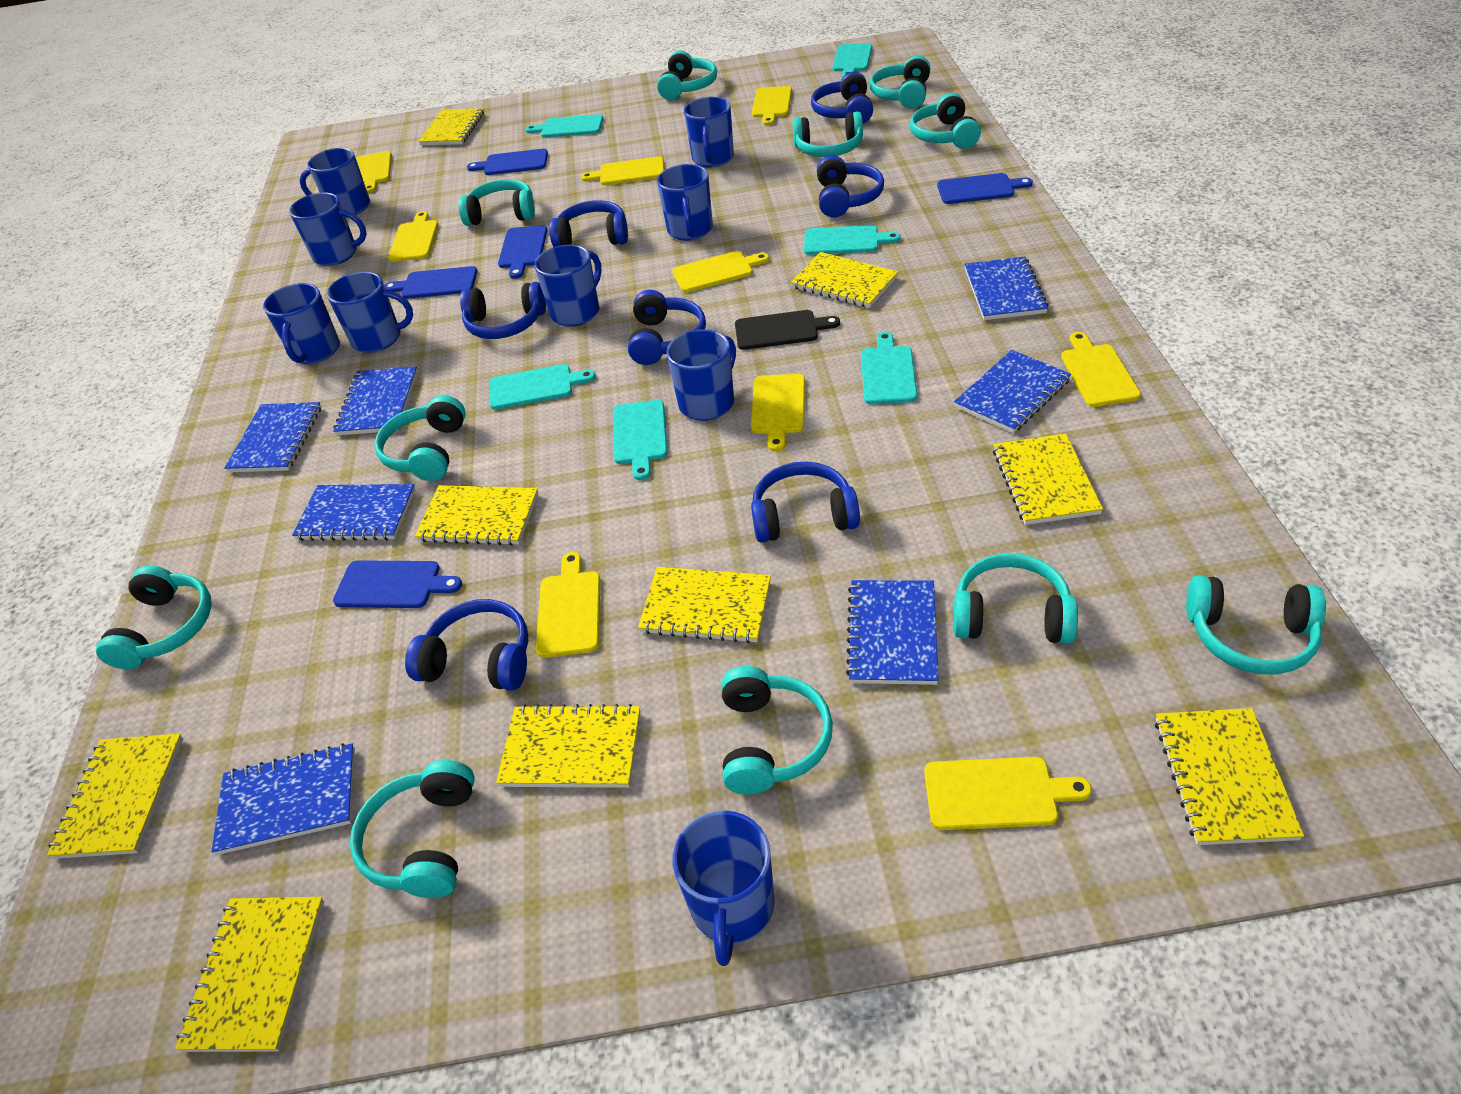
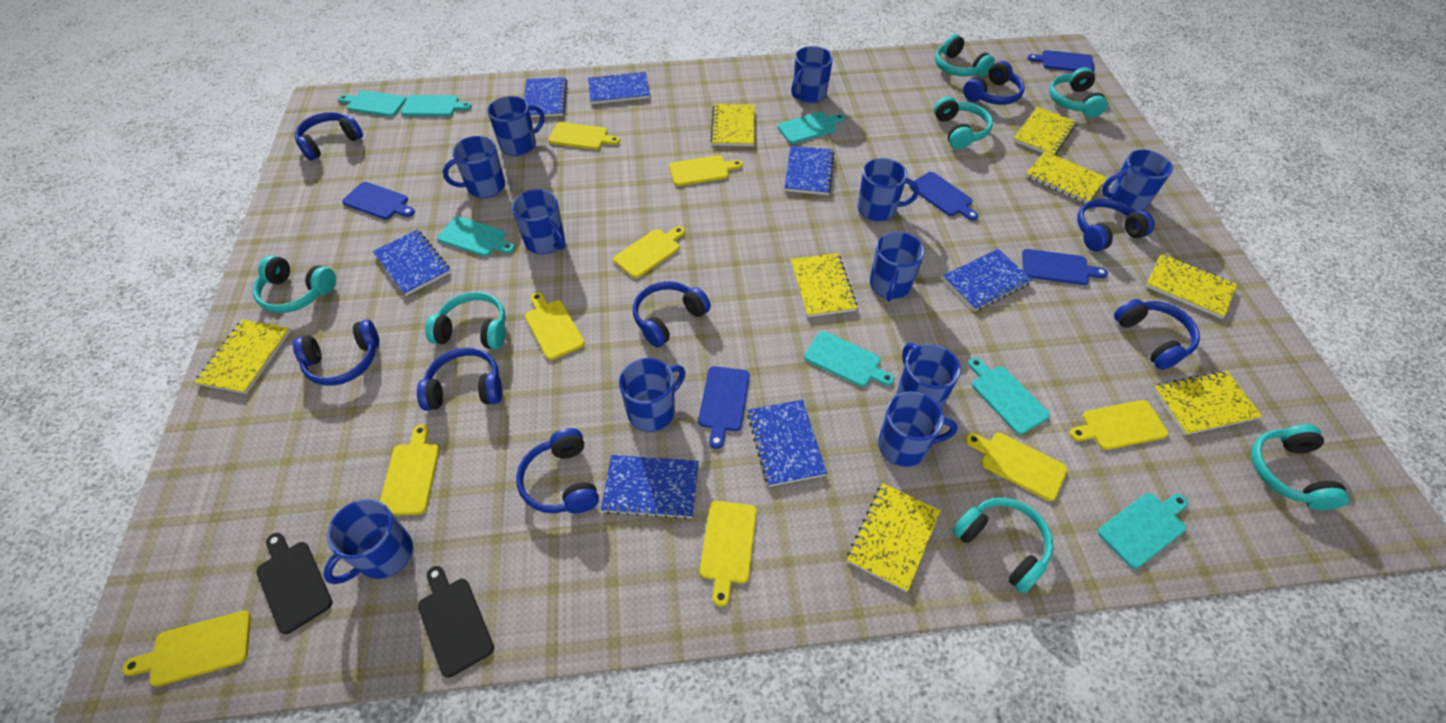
black cutting board: 1 -> 2
blue headphones: 7 -> 8
blue mug: 9 -> 11
turquoise cutting board: 6 -> 7
turquoise headphones: 11 -> 7
yellow notebook: 9 -> 8

